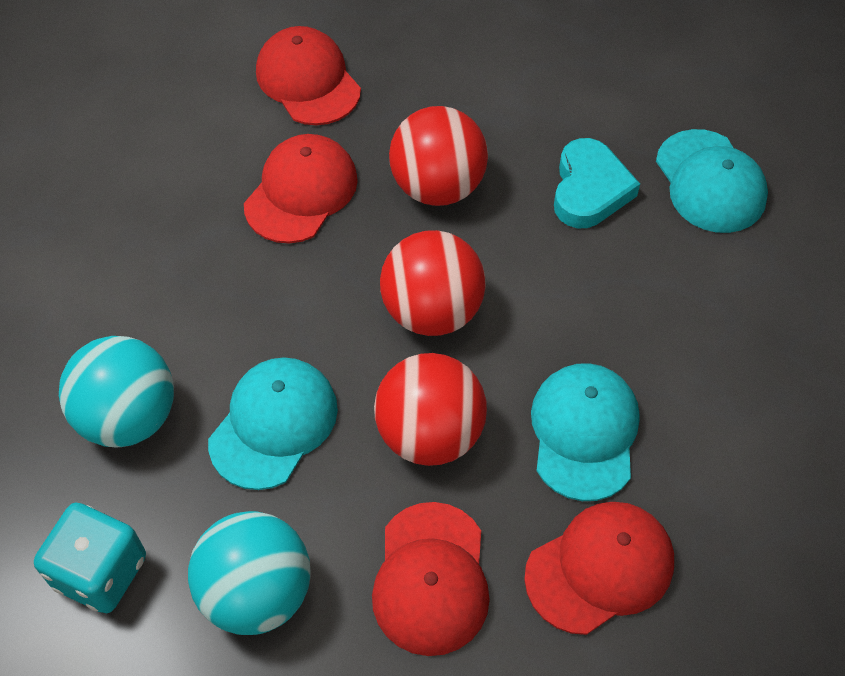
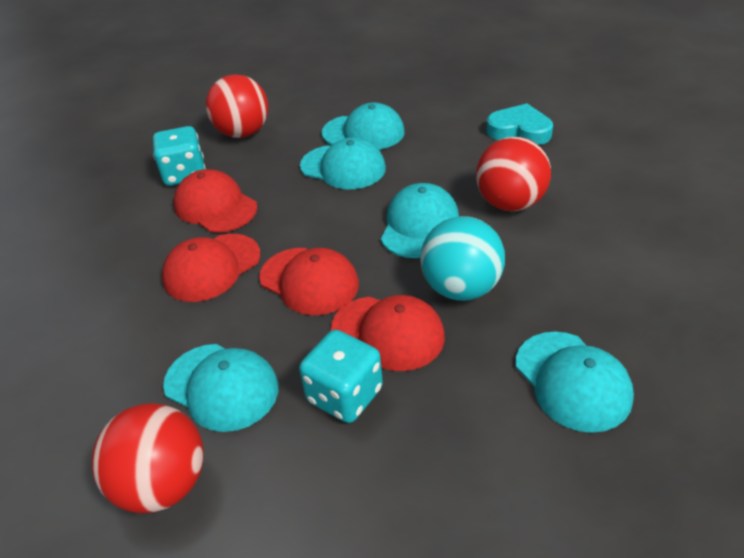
turquoise ball: 2 -> 1
turquoise cap: 3 -> 5
turquoise dice: 1 -> 2

